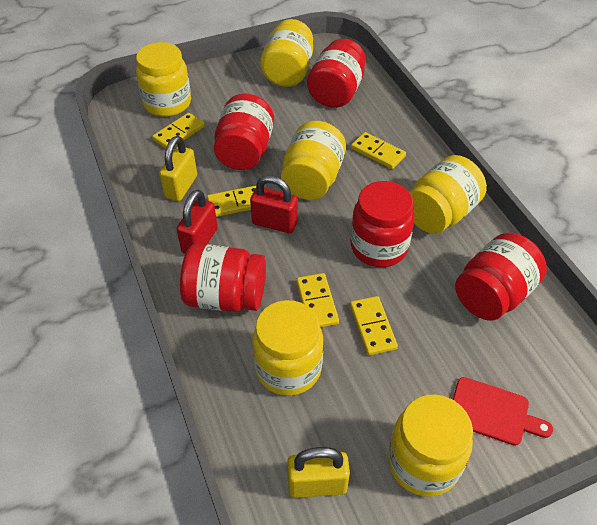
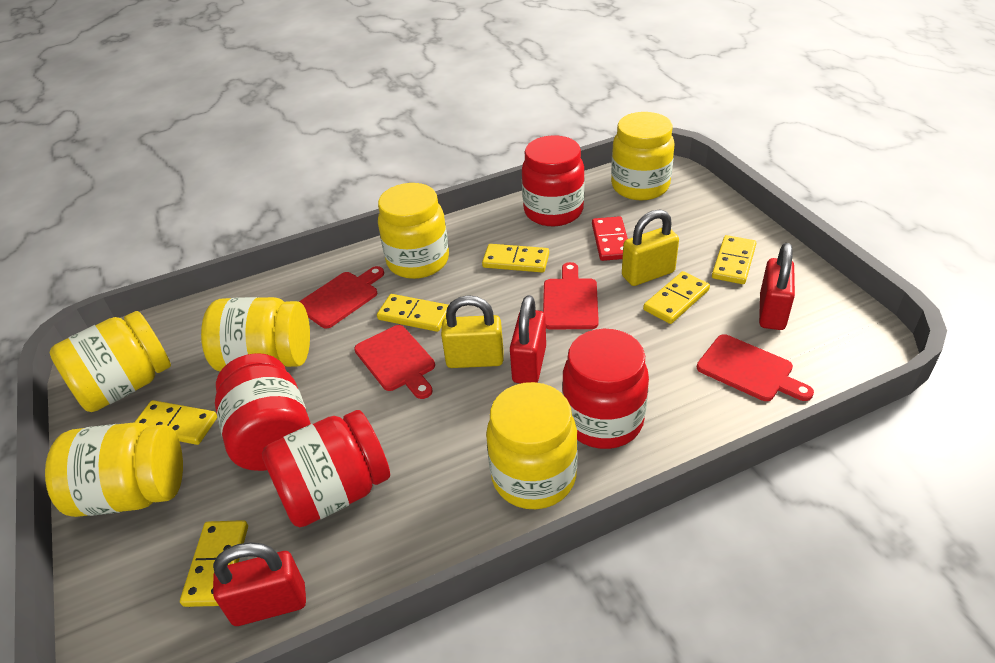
red cutting board: 1 -> 4
red domino: 0 -> 1
red jar: 5 -> 4
red padlock: 2 -> 3
yellow domino: 5 -> 6

